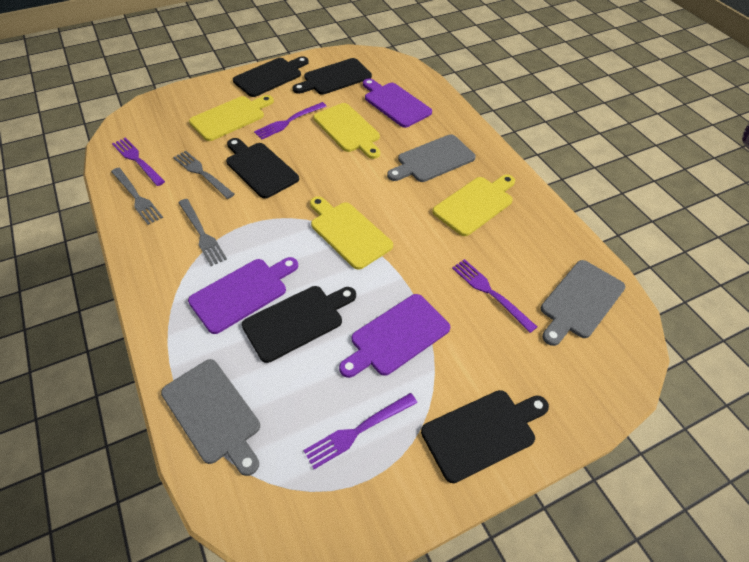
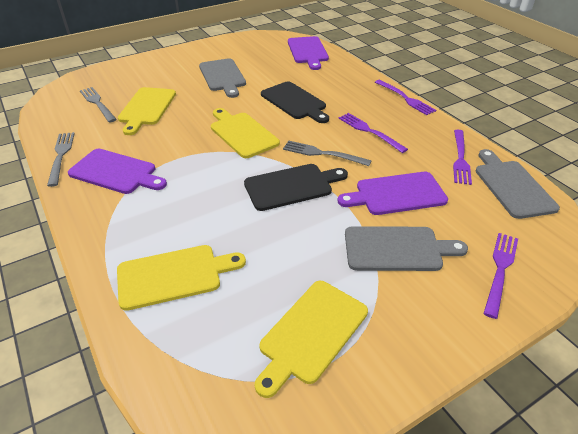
black cutting board: 5 -> 2

